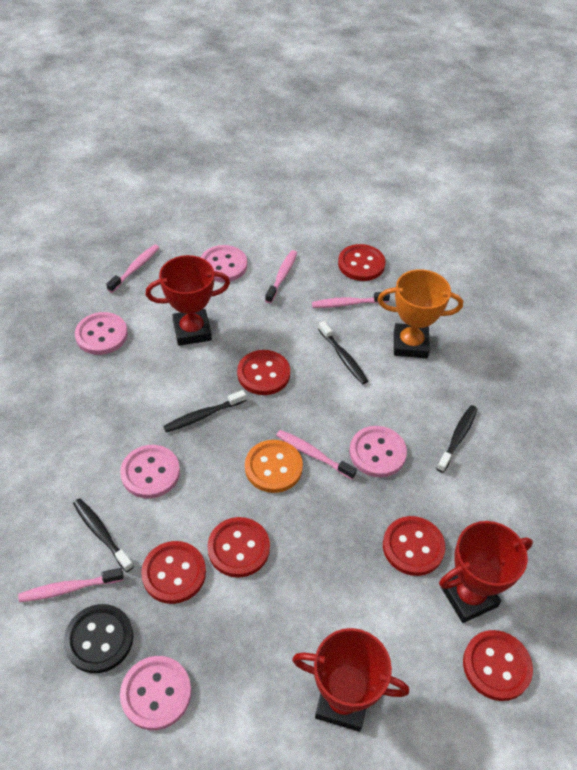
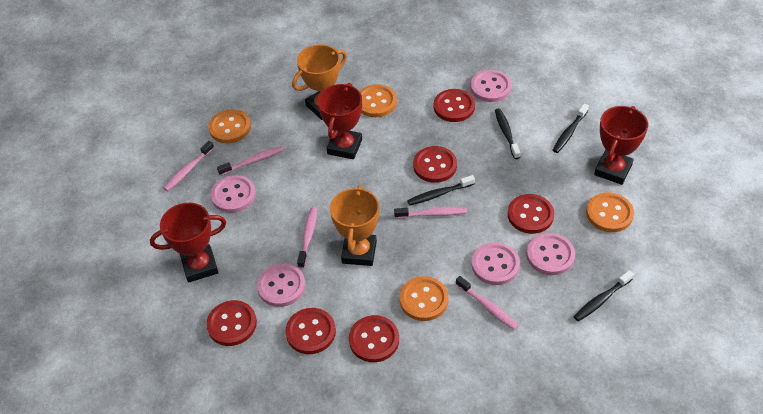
black button: 1 -> 0
orange button: 1 -> 4
orange trophy: 1 -> 2

